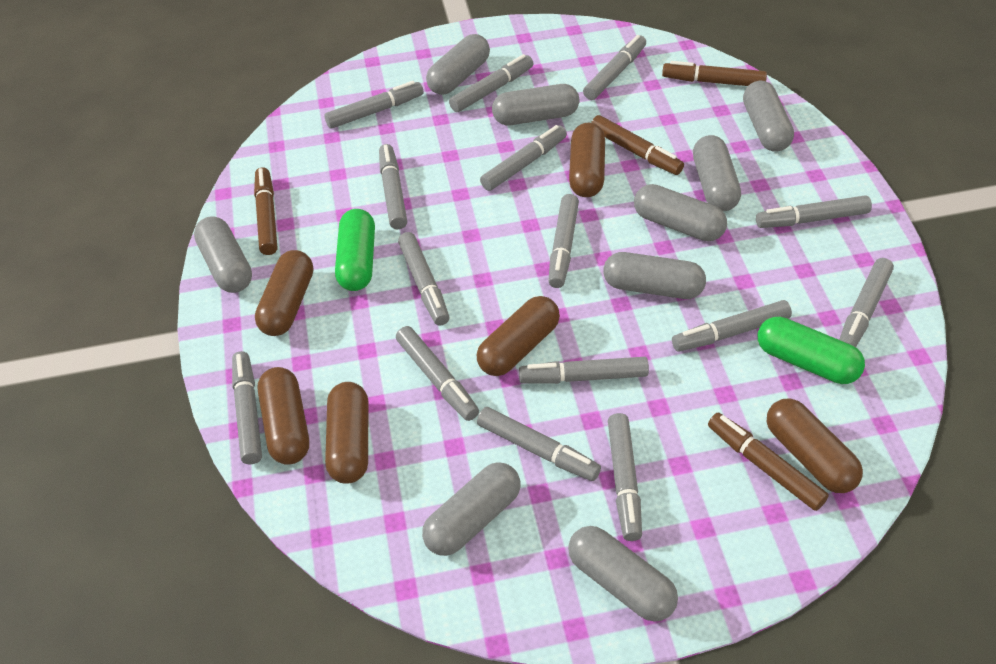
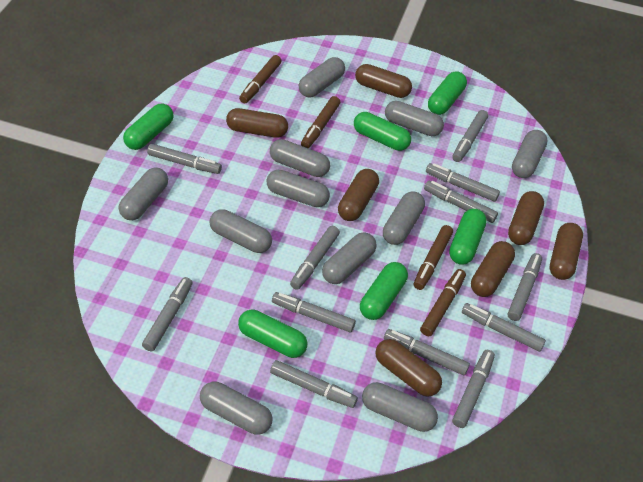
brown capsule: 6 -> 7
green capsule: 2 -> 6
grey capsule: 9 -> 11
grey marker: 15 -> 12

